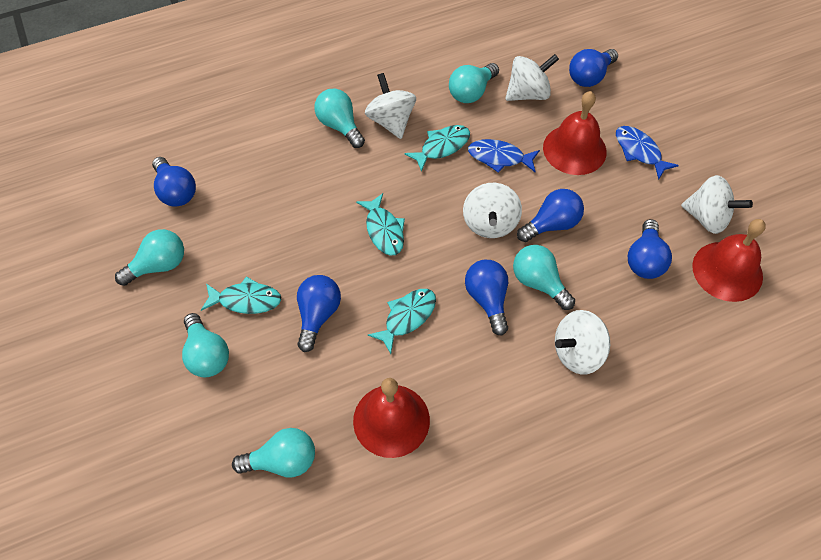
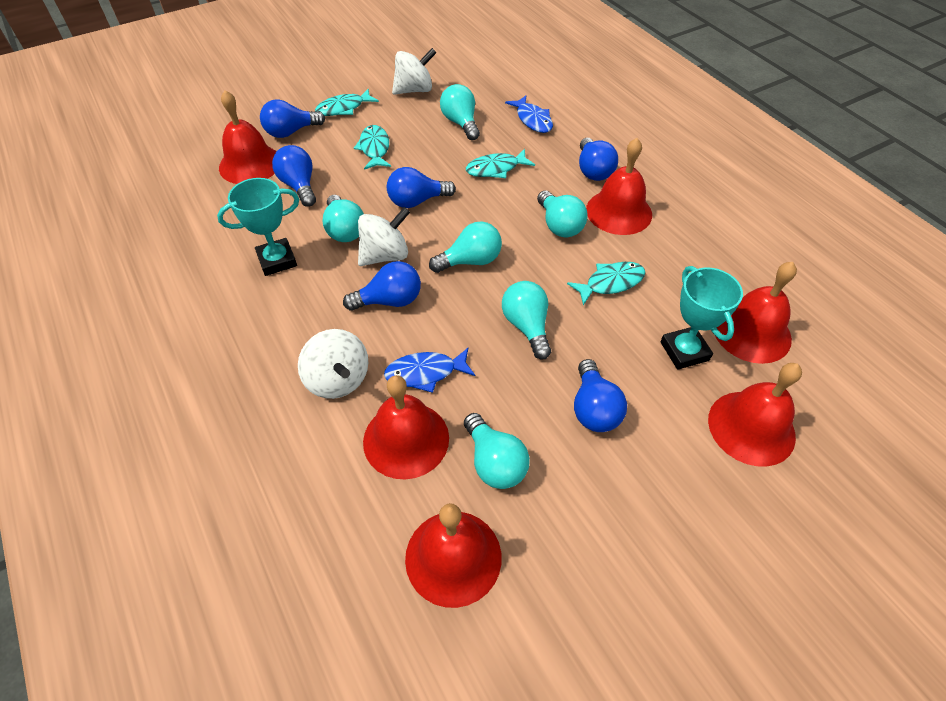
red bell: 3 -> 6
turquoise trophy: 0 -> 2
white spinning top: 5 -> 3

